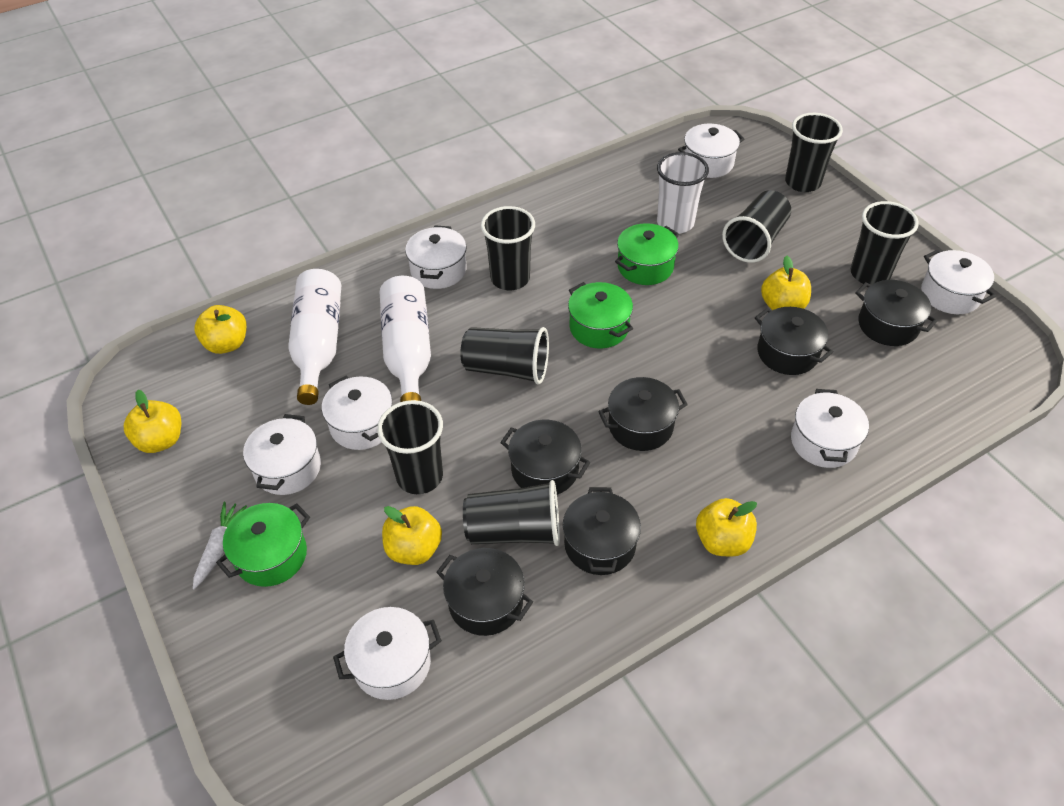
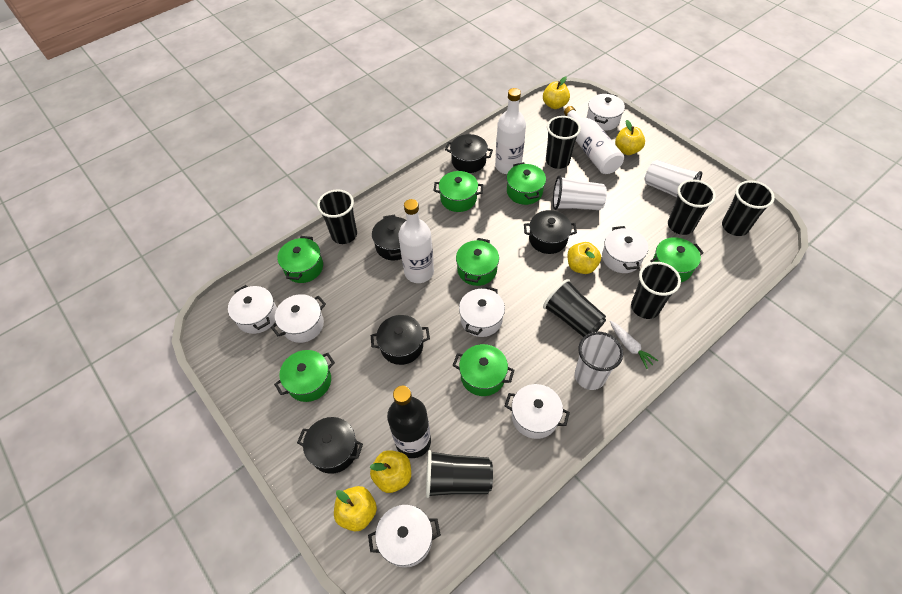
black bottle: 0 -> 1
black pot: 6 -> 5
green pot: 3 -> 7
white bottle: 2 -> 3
white cup: 1 -> 3

